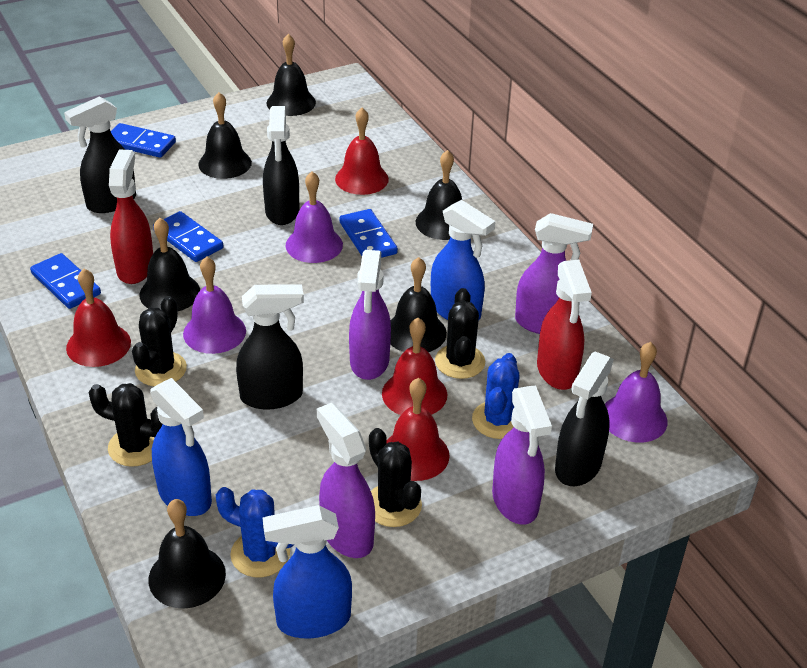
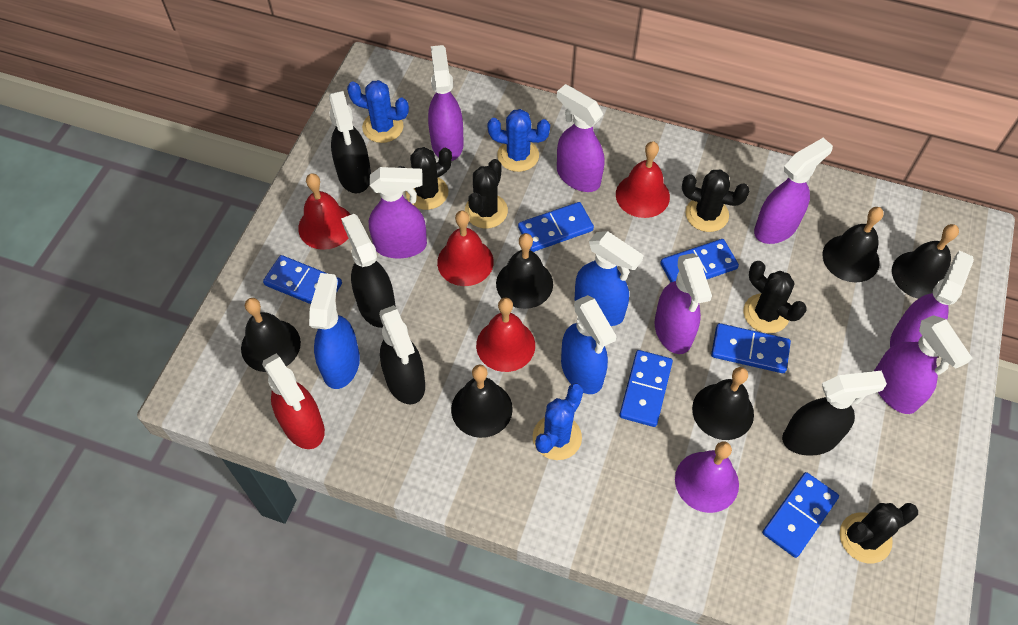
black cactus: 4 -> 5
blue cactus: 2 -> 3
blue domino: 4 -> 6
purple bell: 3 -> 1
purple spray bottle: 4 -> 7
red spray bottle: 2 -> 1

